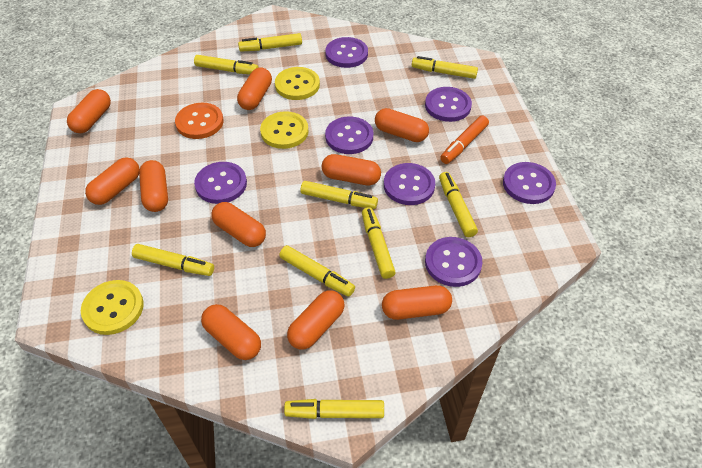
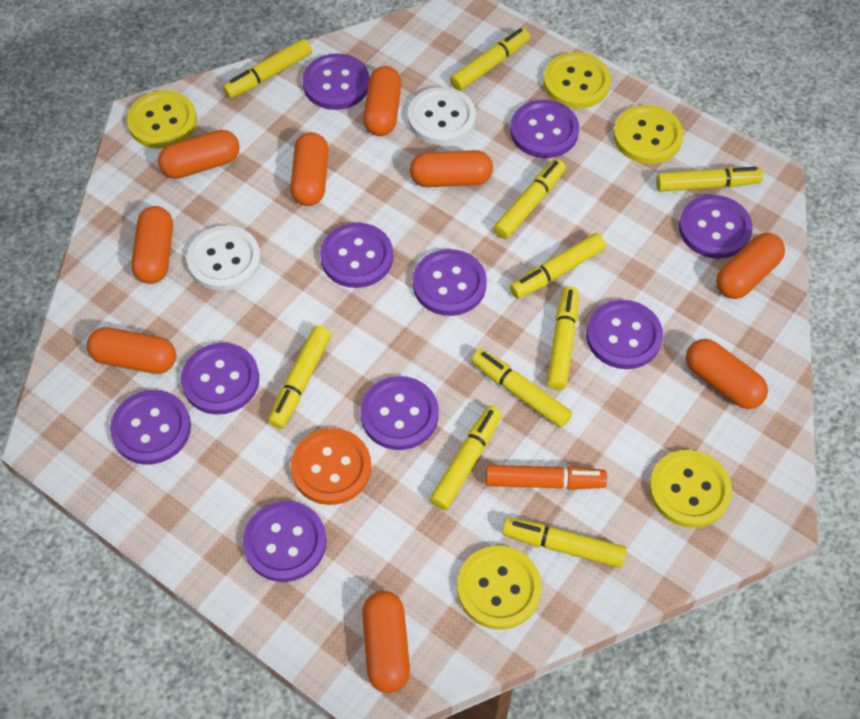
orange capsule: 10 -> 9
purple button: 7 -> 10
white button: 0 -> 2
yellow button: 3 -> 5
yellow marker: 9 -> 10

